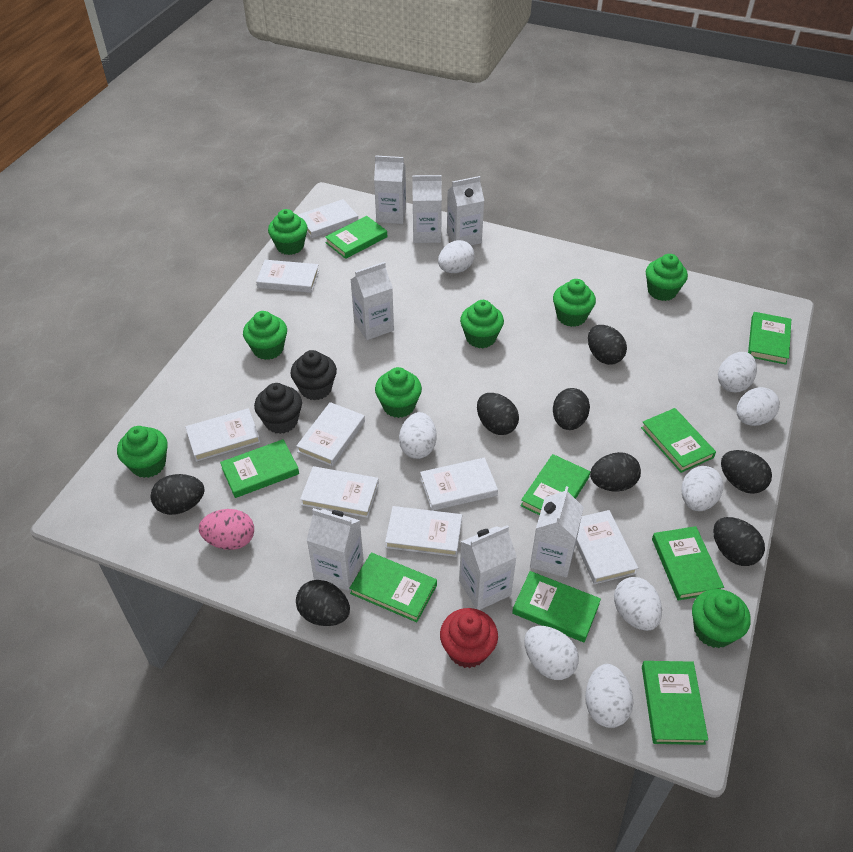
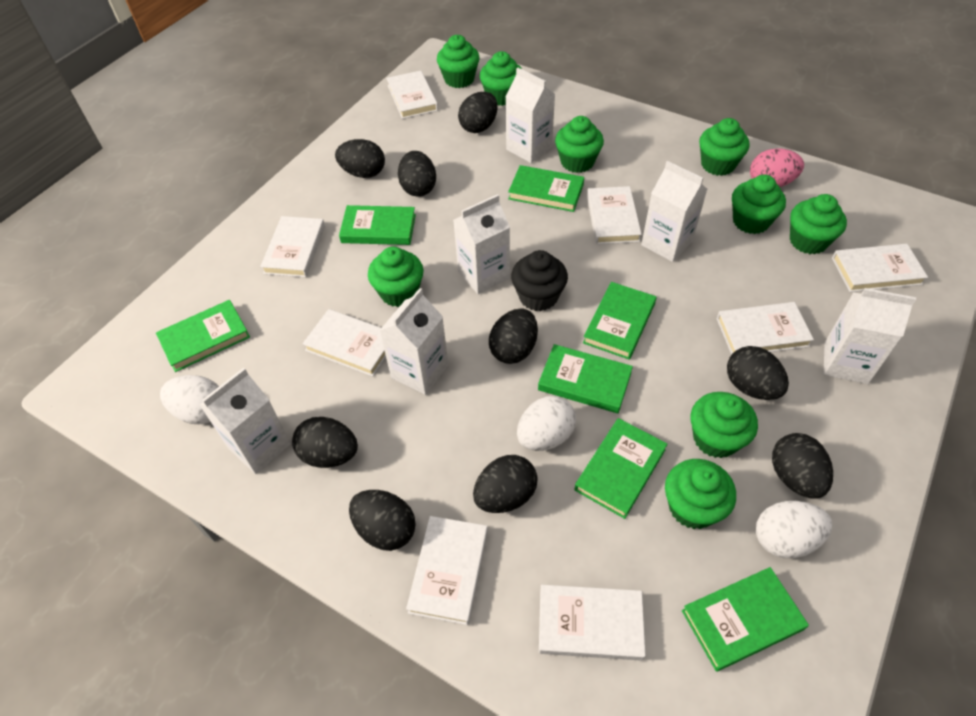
black cupcake: 2 -> 1
black egg: 8 -> 9
green book: 9 -> 7
green cupcake: 8 -> 9
red cupcake: 1 -> 0
white carton: 7 -> 6
white egg: 8 -> 3

